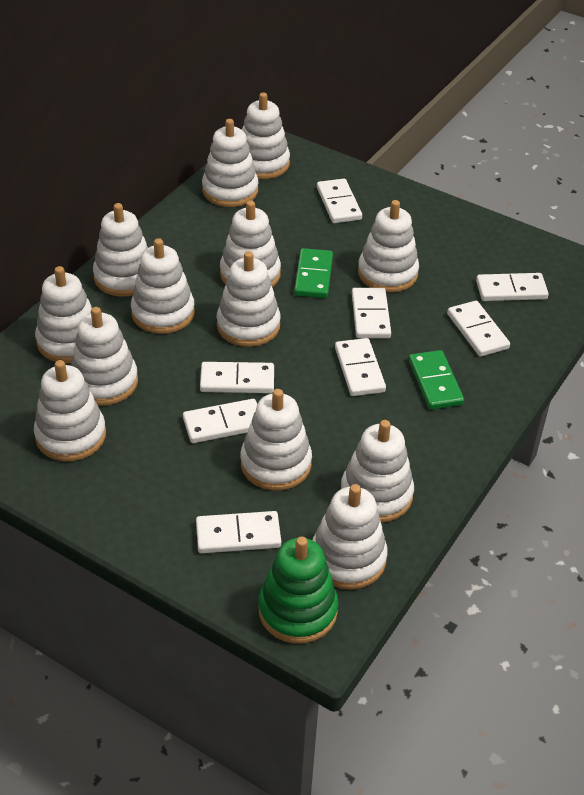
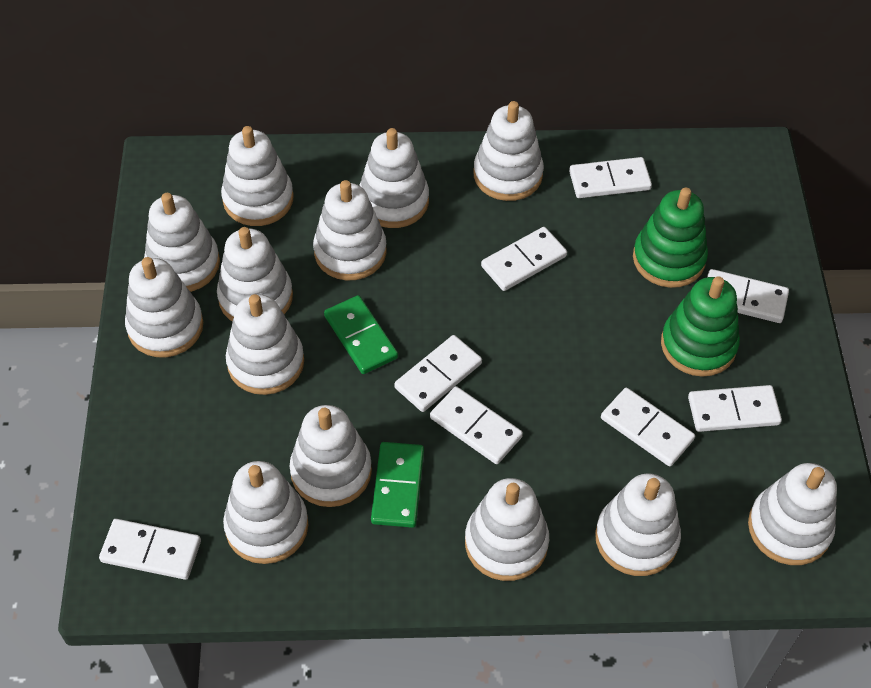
green stacking toy: 1 -> 2

